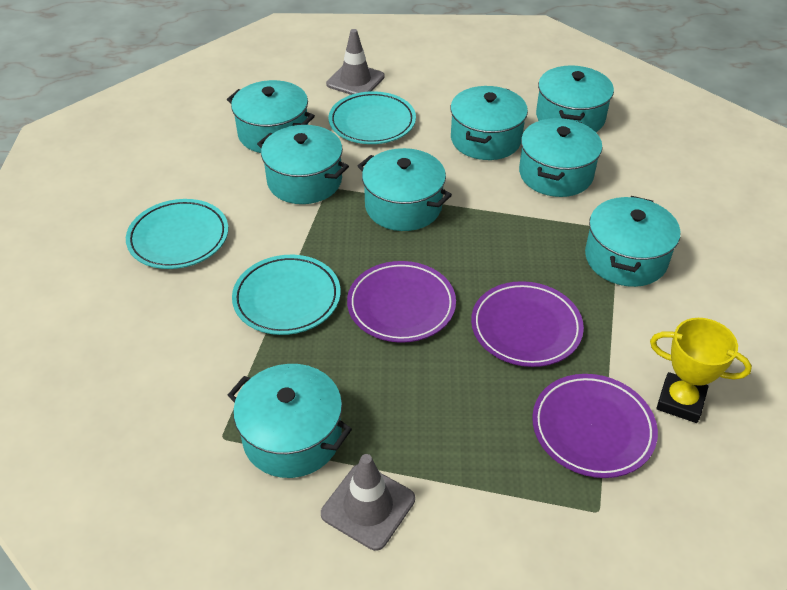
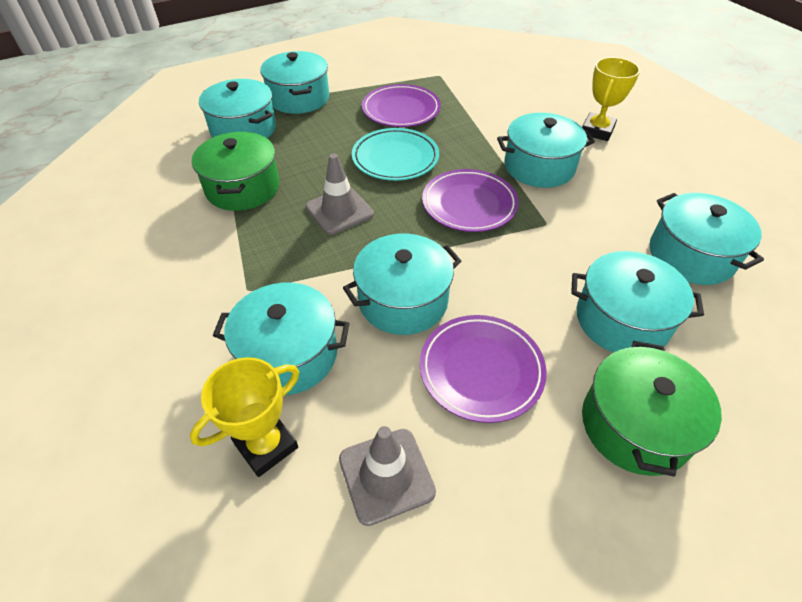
green pot: 0 -> 2
turquoise plate: 3 -> 1
turquoise pot: 8 -> 7
yellow trophy: 1 -> 2

